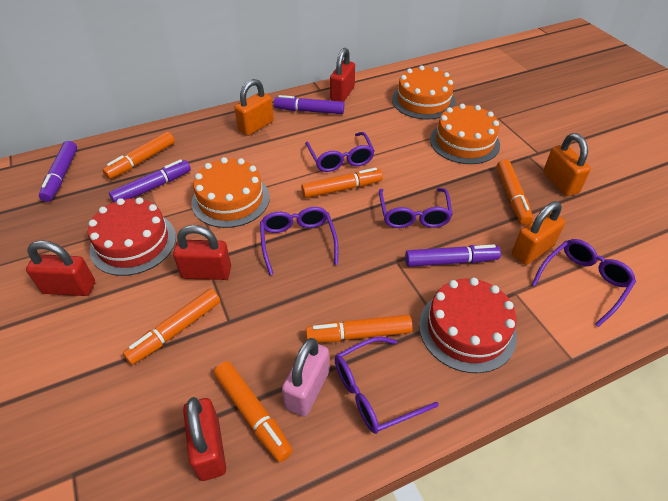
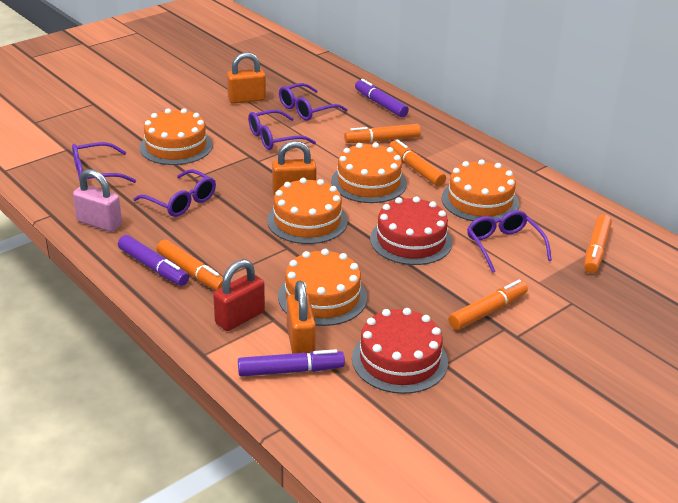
orange cake: 3 -> 5
orange marker: 6 -> 5
purple marker: 4 -> 3
red padlock: 4 -> 1

